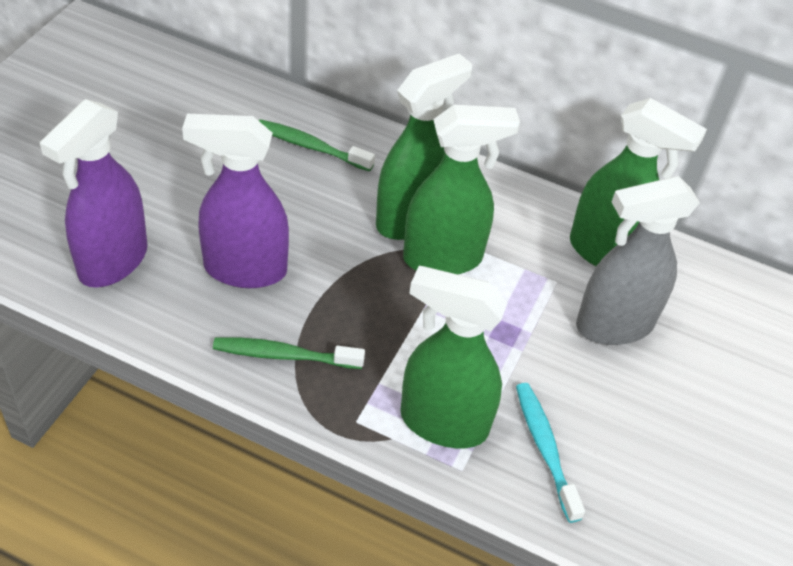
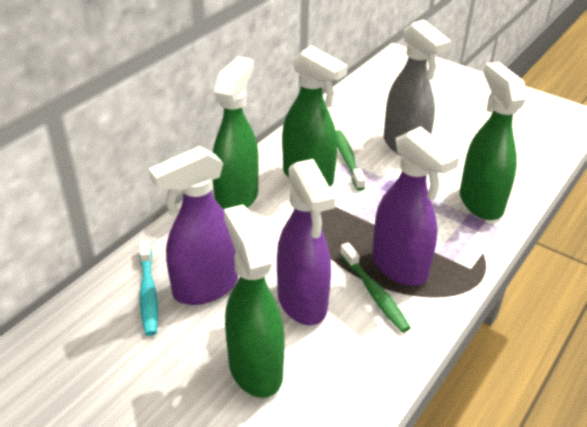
purple spray bottle: 2 -> 3

